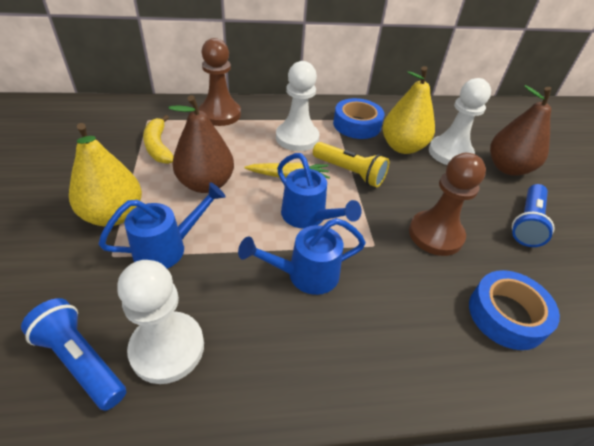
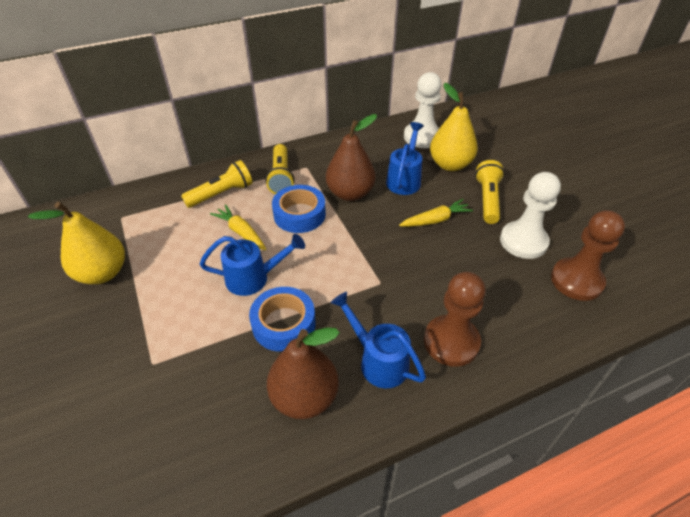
blue flashlight: 2 -> 0
white pawn: 3 -> 2
yellow banana: 1 -> 0
yellow carrot: 1 -> 2
yellow flashlight: 1 -> 3

